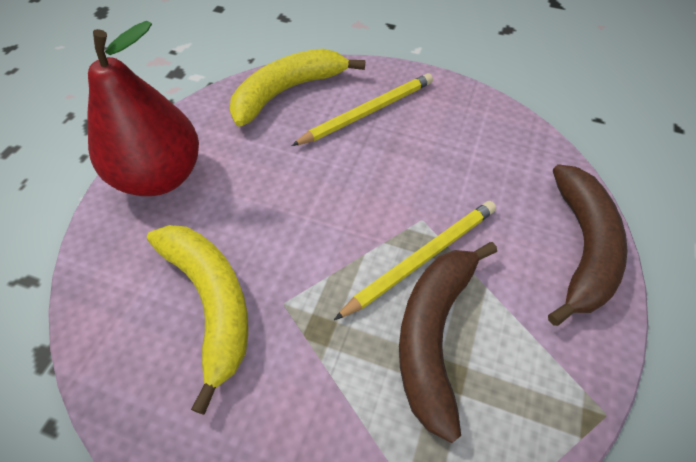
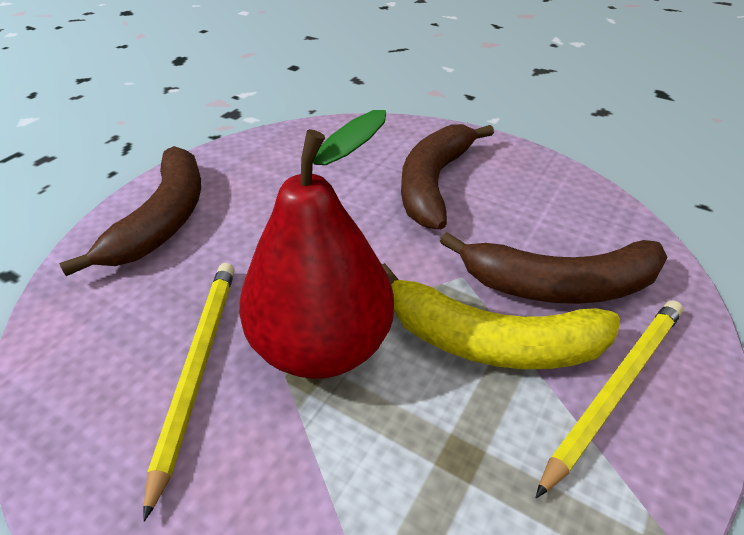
brown banana: 2 -> 3
yellow banana: 2 -> 1

